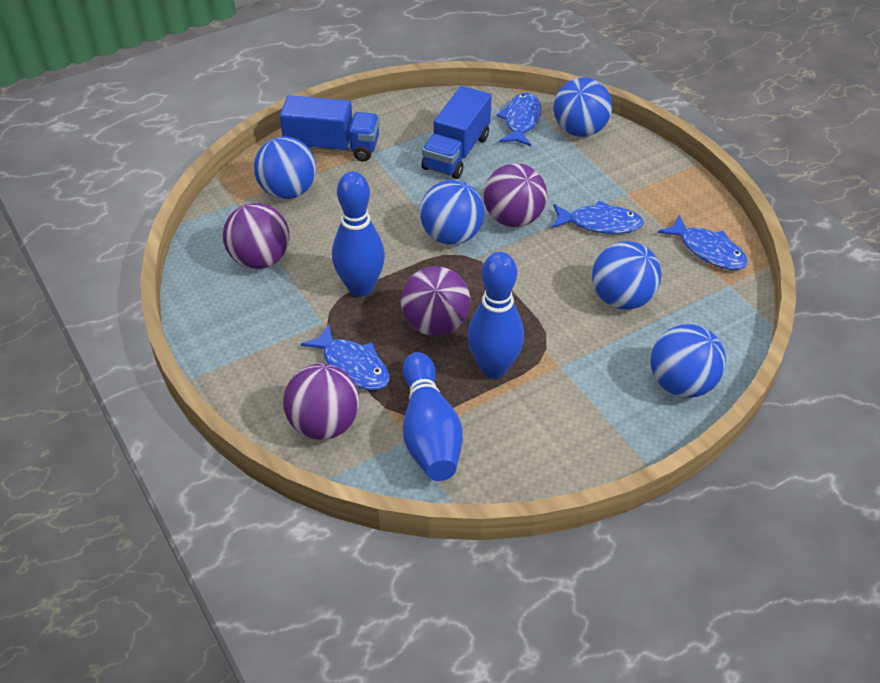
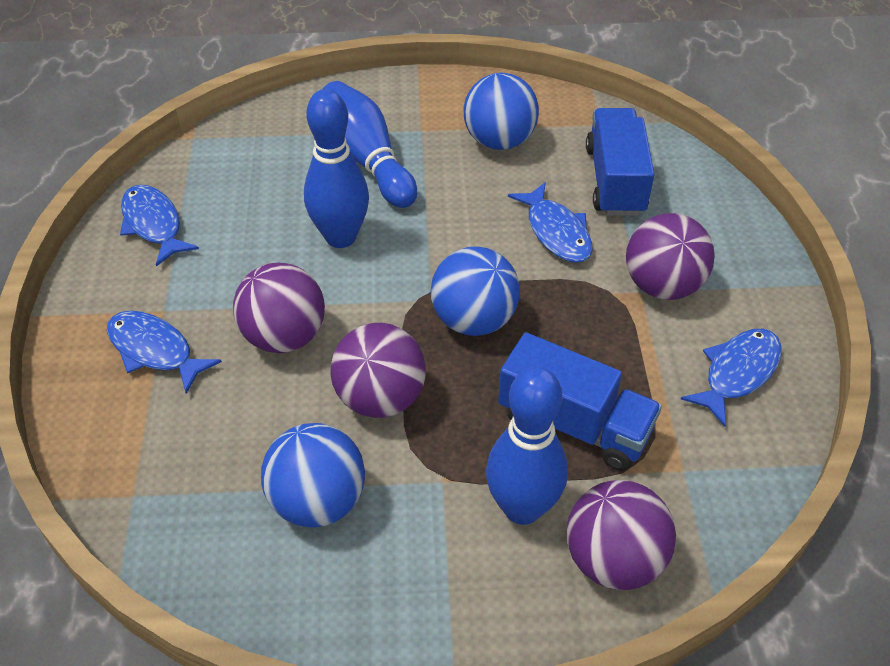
blue ball: 5 -> 3

